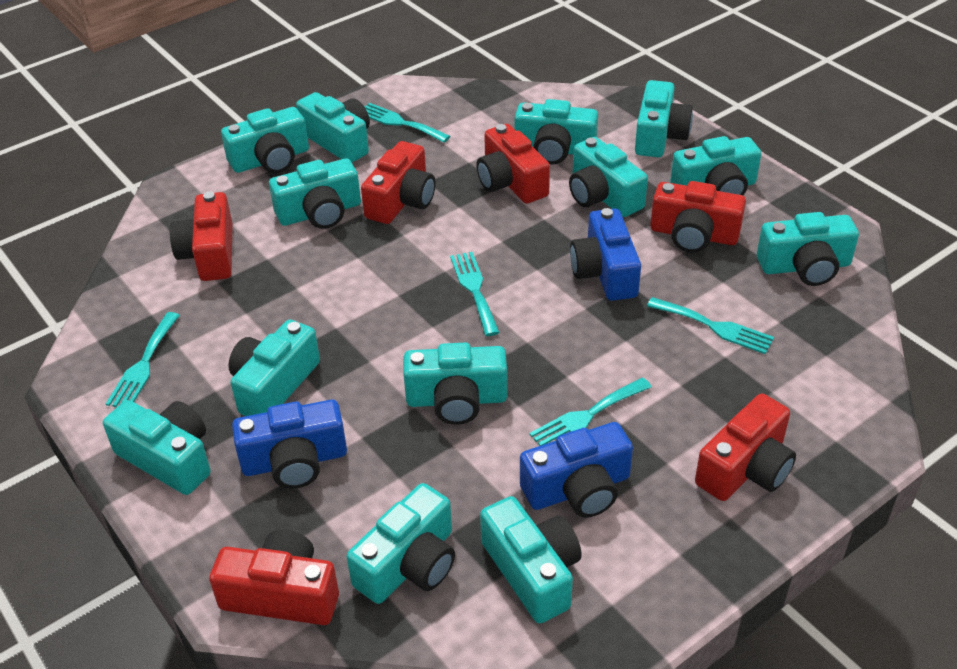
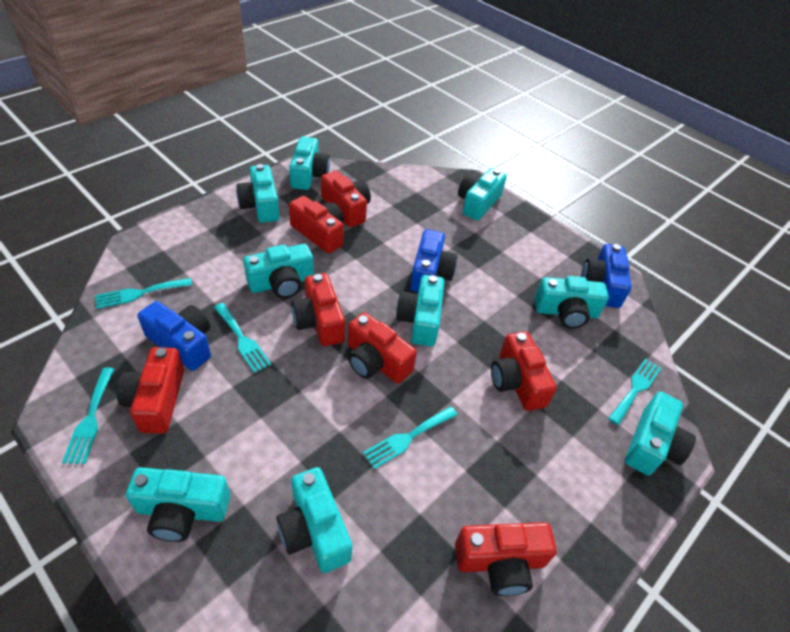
red camera: 6 -> 7
turquoise camera: 13 -> 9

